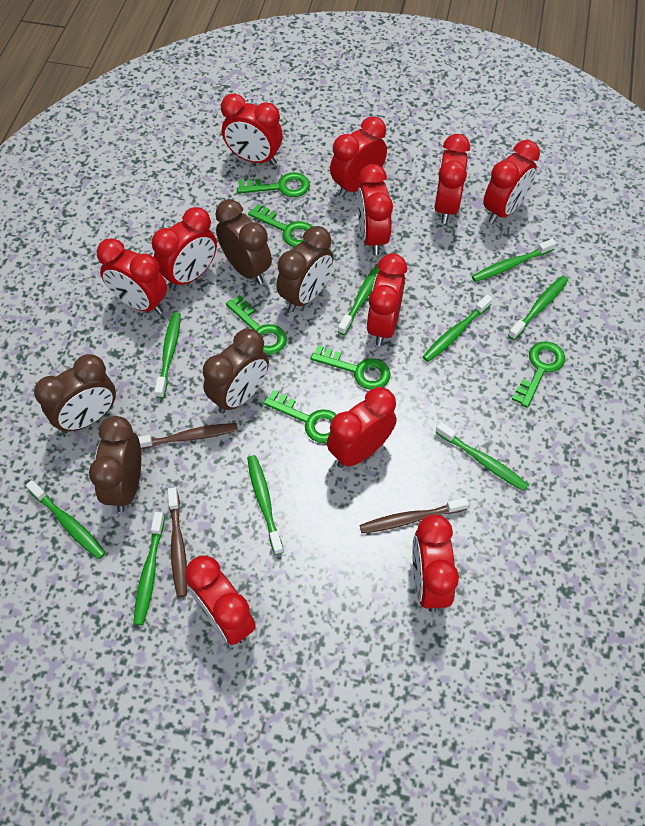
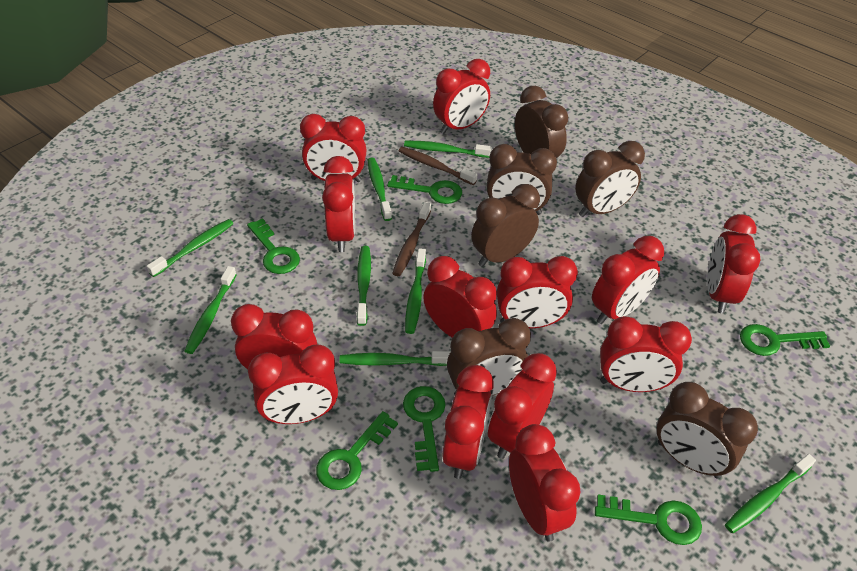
brown clock: 5 -> 6
brown toothbrush: 3 -> 2
green toothbrush: 9 -> 8
red clock: 11 -> 13

